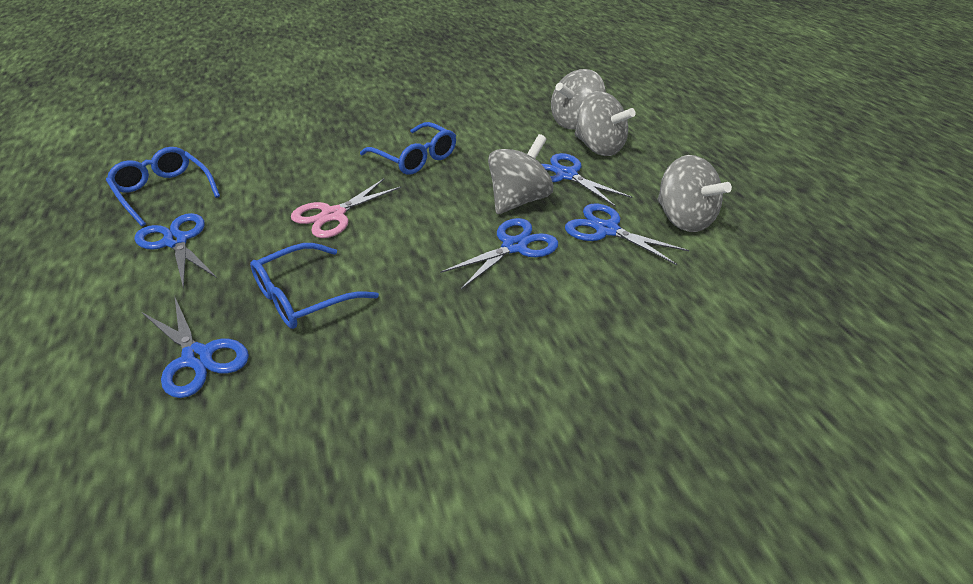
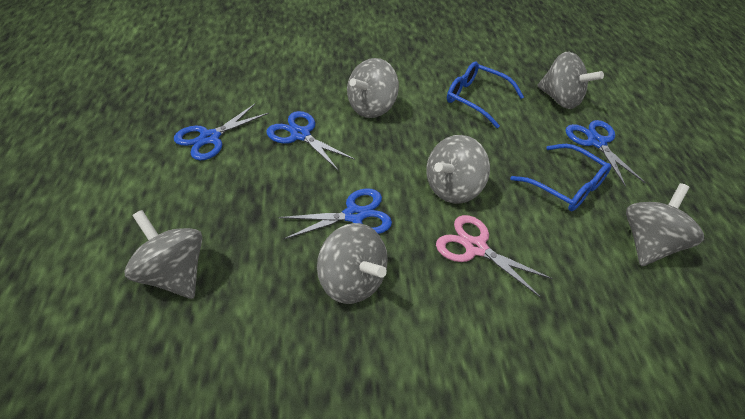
blue glasses: 3 -> 2
blue scissors: 5 -> 4
grey spinning top: 4 -> 6

